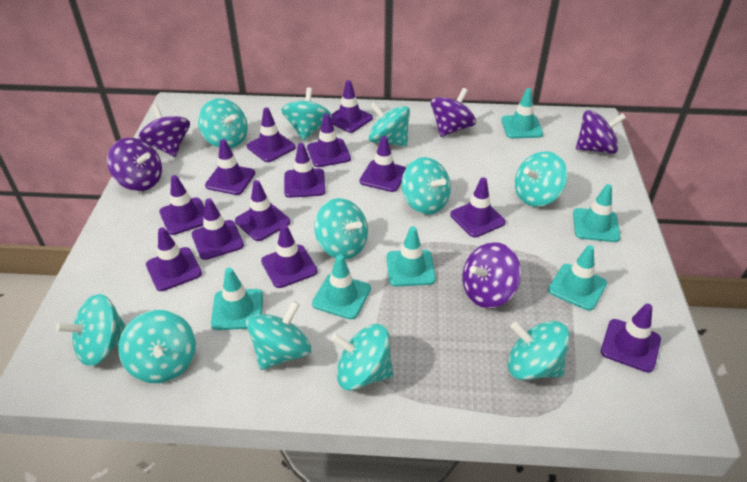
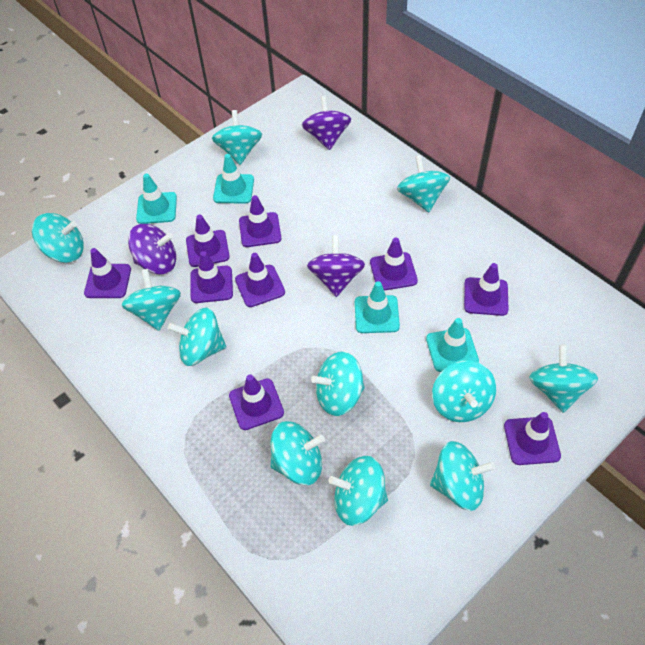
purple spinning top: 5 -> 3
purple traffic cone: 13 -> 9
turquoise traffic cone: 6 -> 4

